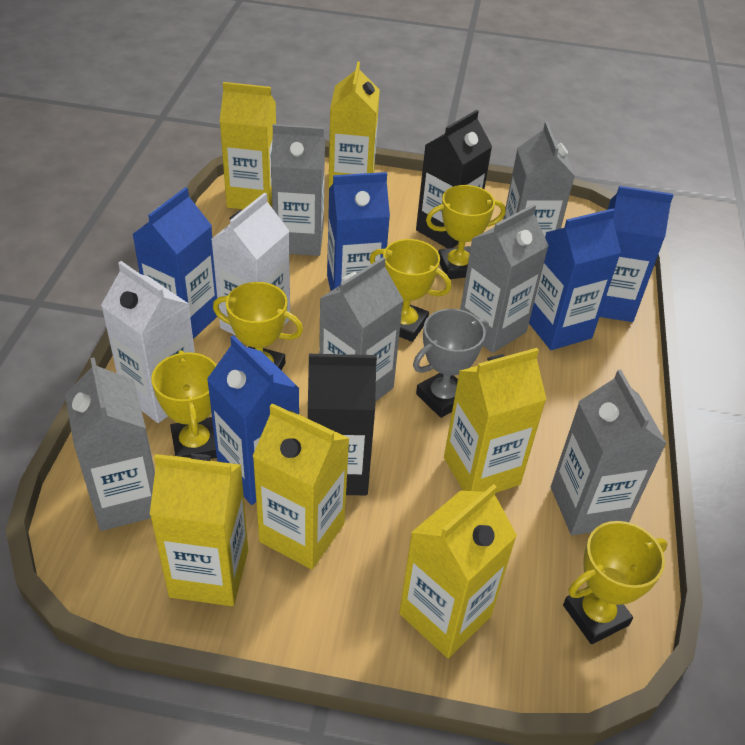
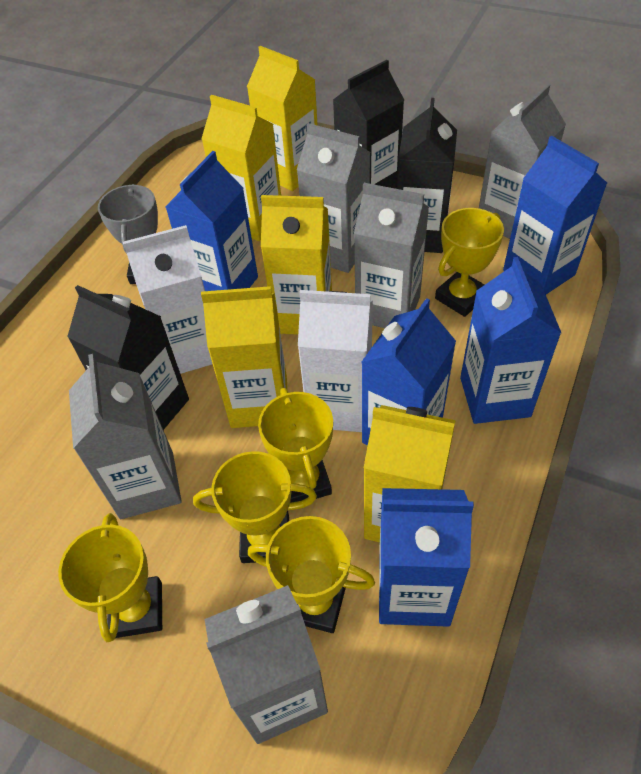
black carton: 2 -> 3
grey carton: 6 -> 5
yellow carton: 6 -> 5

